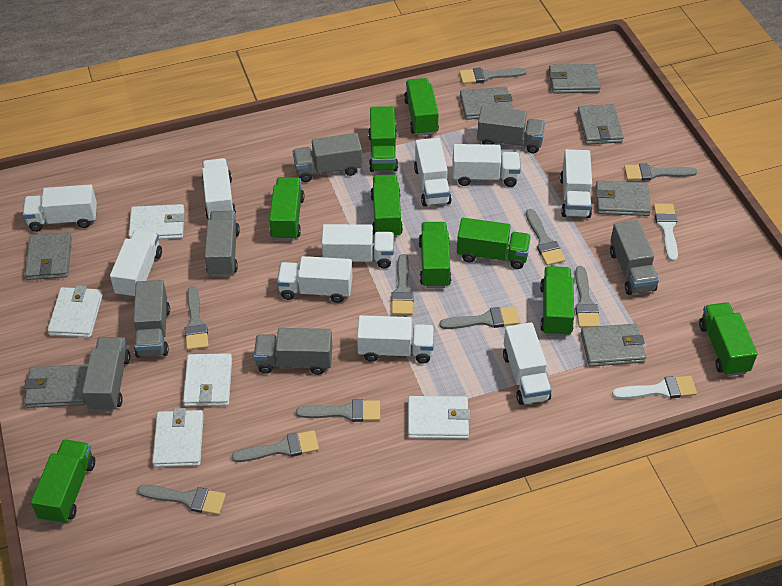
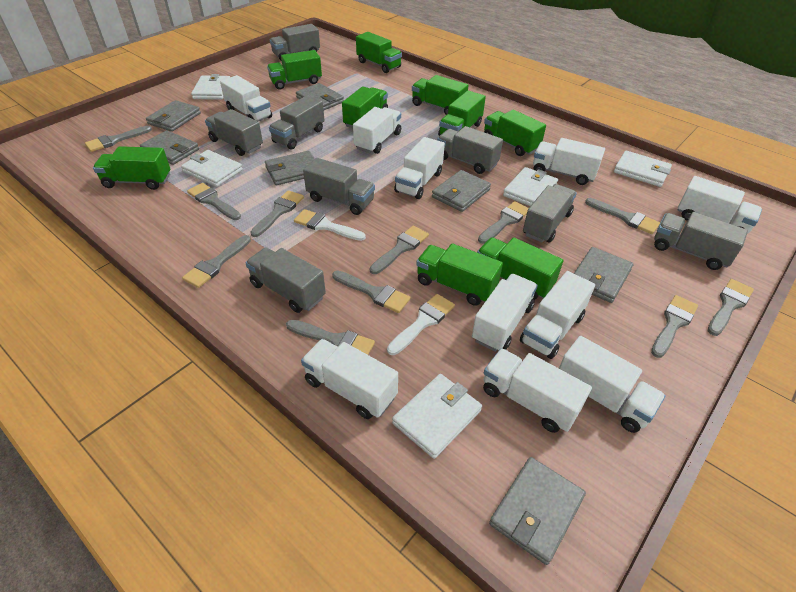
grey brush: 10 -> 11
grey truck: 7 -> 8

